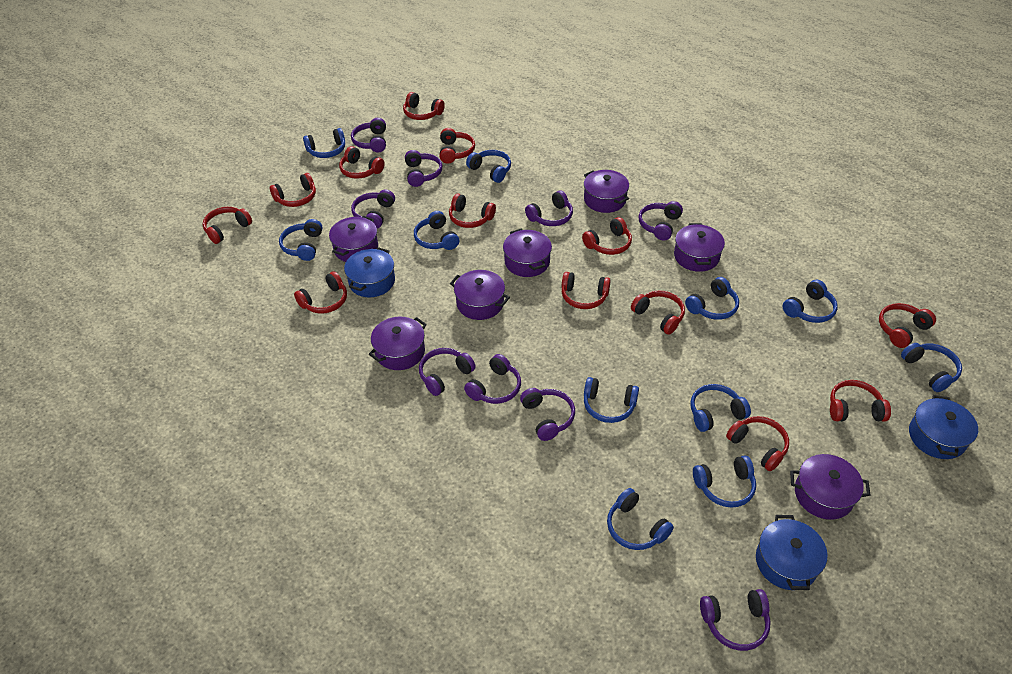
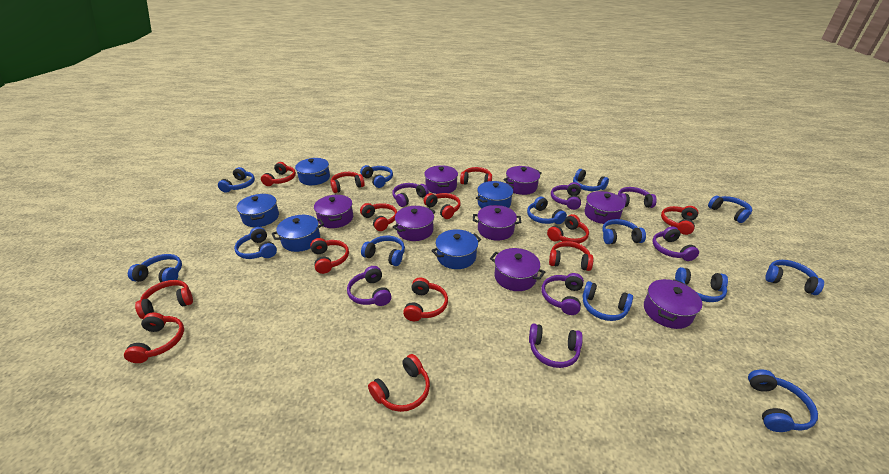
blue headphones: 11 -> 13
blue pot: 3 -> 5
purple headphones: 9 -> 7
purple pot: 7 -> 8

